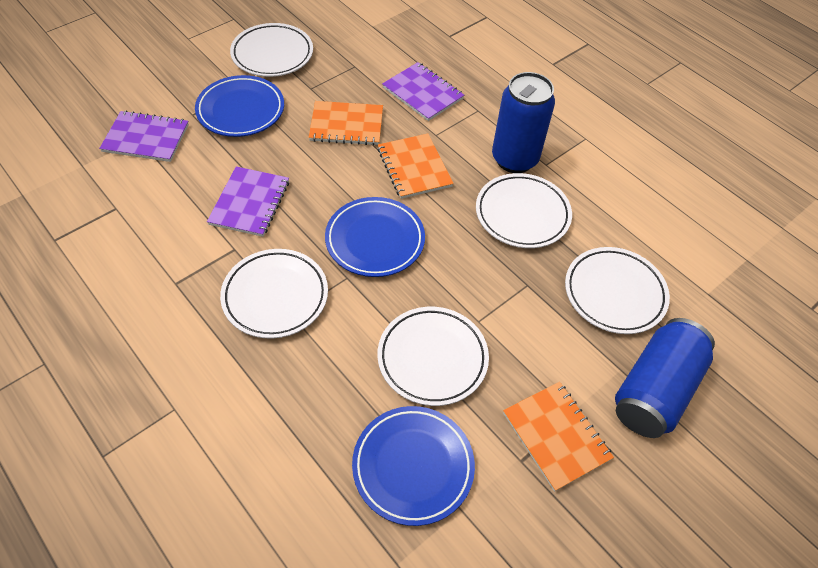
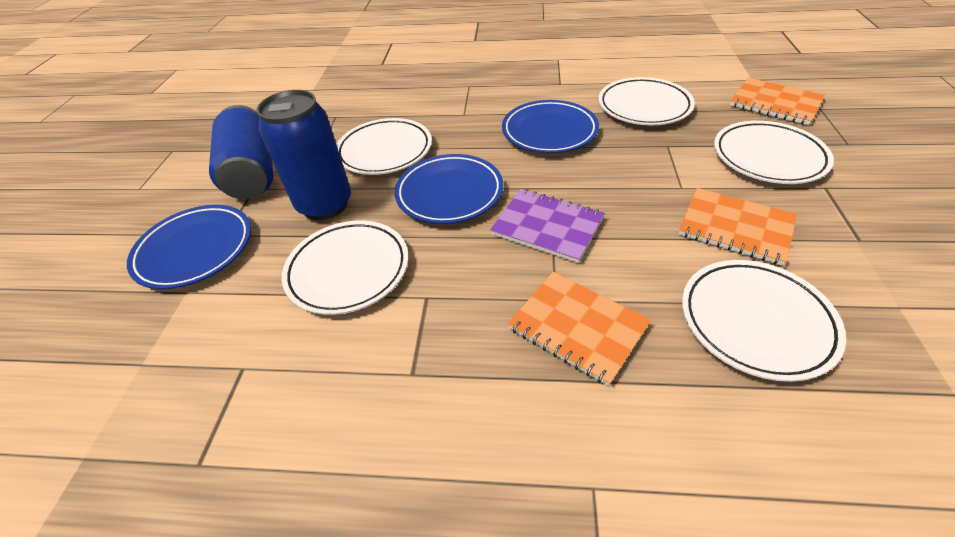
purple notebook: 3 -> 1

